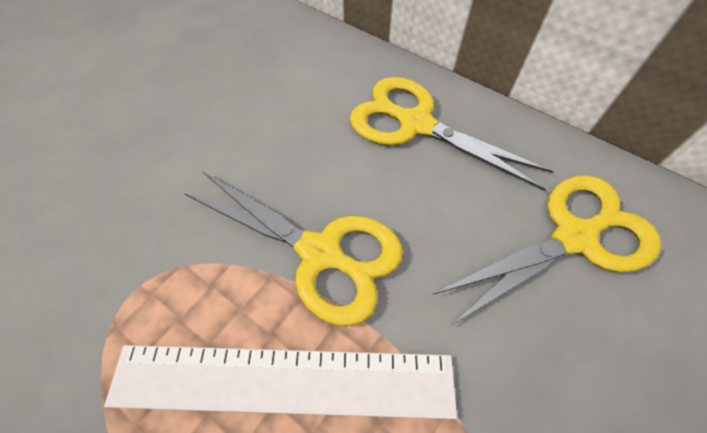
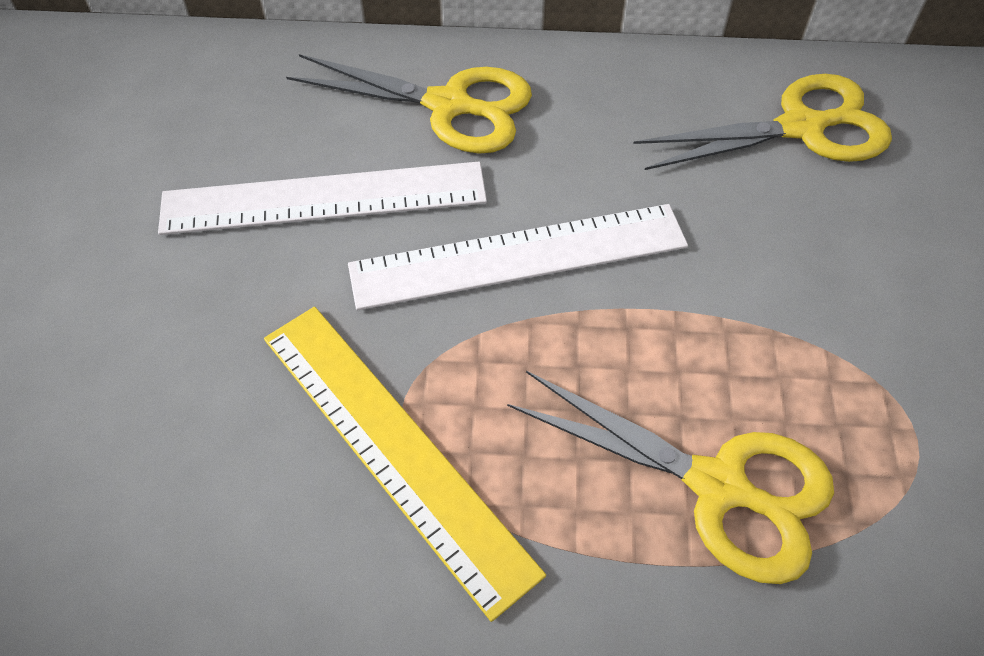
white ruler: 1 -> 2
yellow ruler: 0 -> 1

